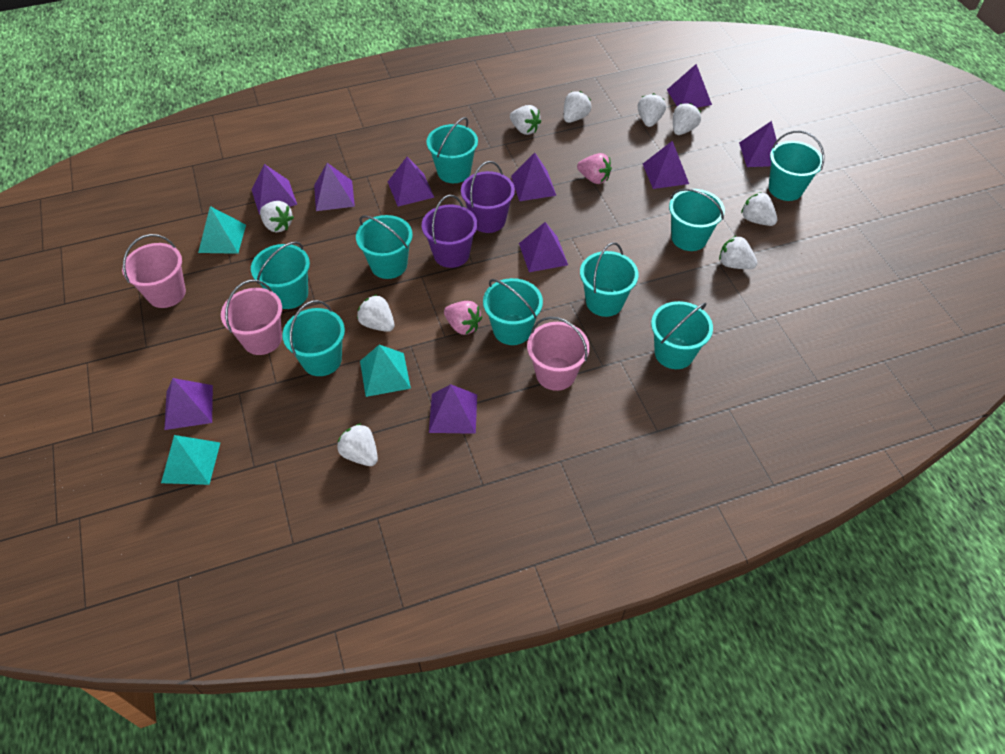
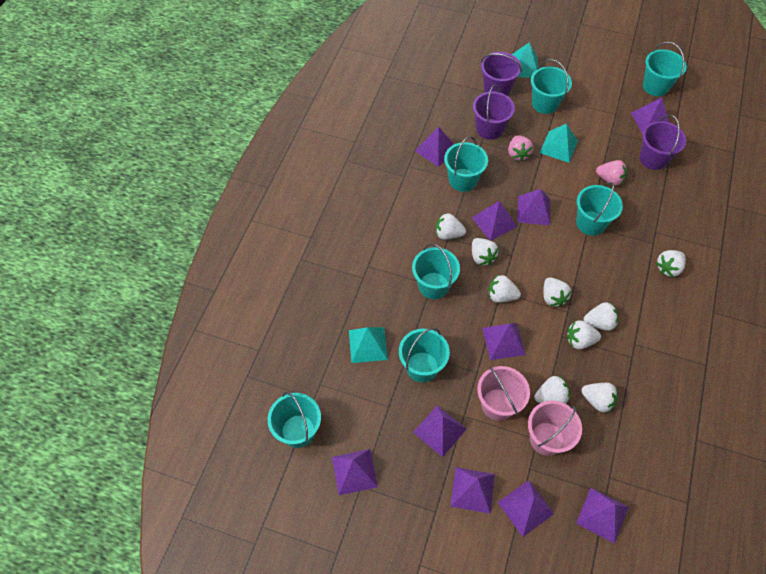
pink bucket: 3 -> 2
purple bucket: 2 -> 3
turquoise bucket: 9 -> 7

